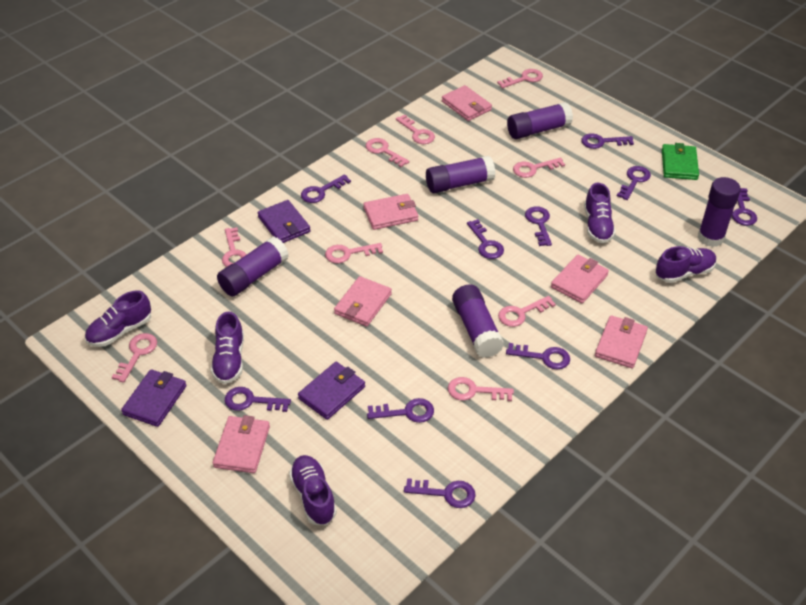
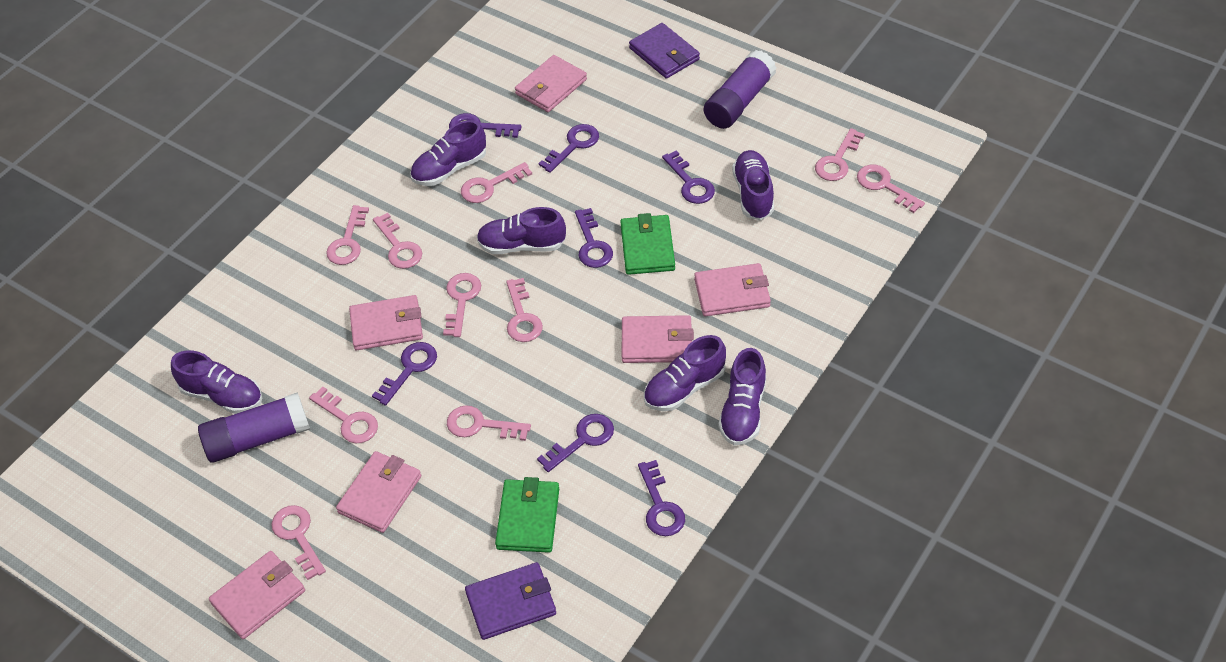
green wallet: 1 -> 2
pink key: 9 -> 10
purple glue stick: 5 -> 2
purple key: 10 -> 7
purple shoe: 5 -> 6
purple wallet: 3 -> 2

